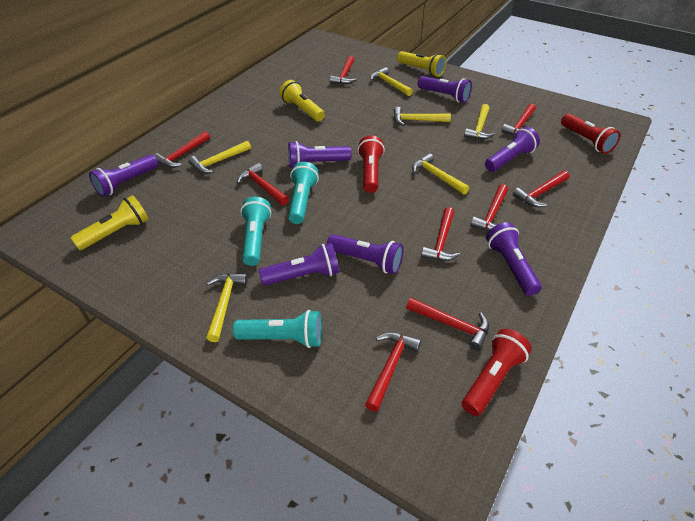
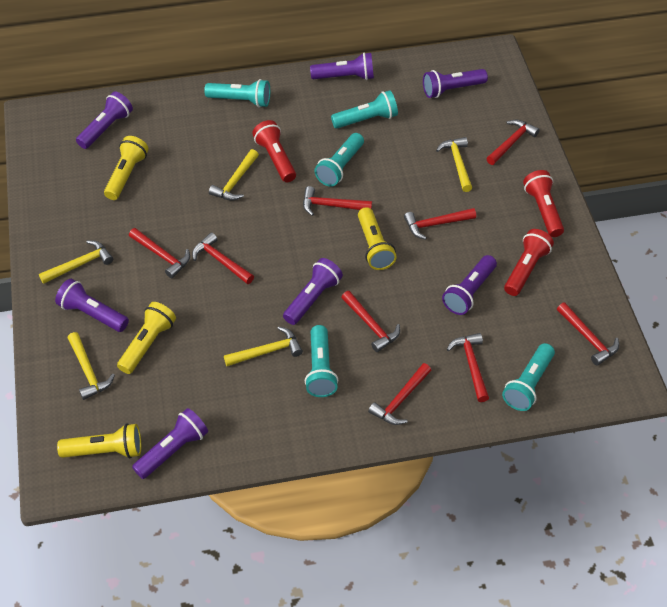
turquoise flashlight: 3 -> 5
yellow flashlight: 3 -> 4
yellow hammer: 6 -> 5

